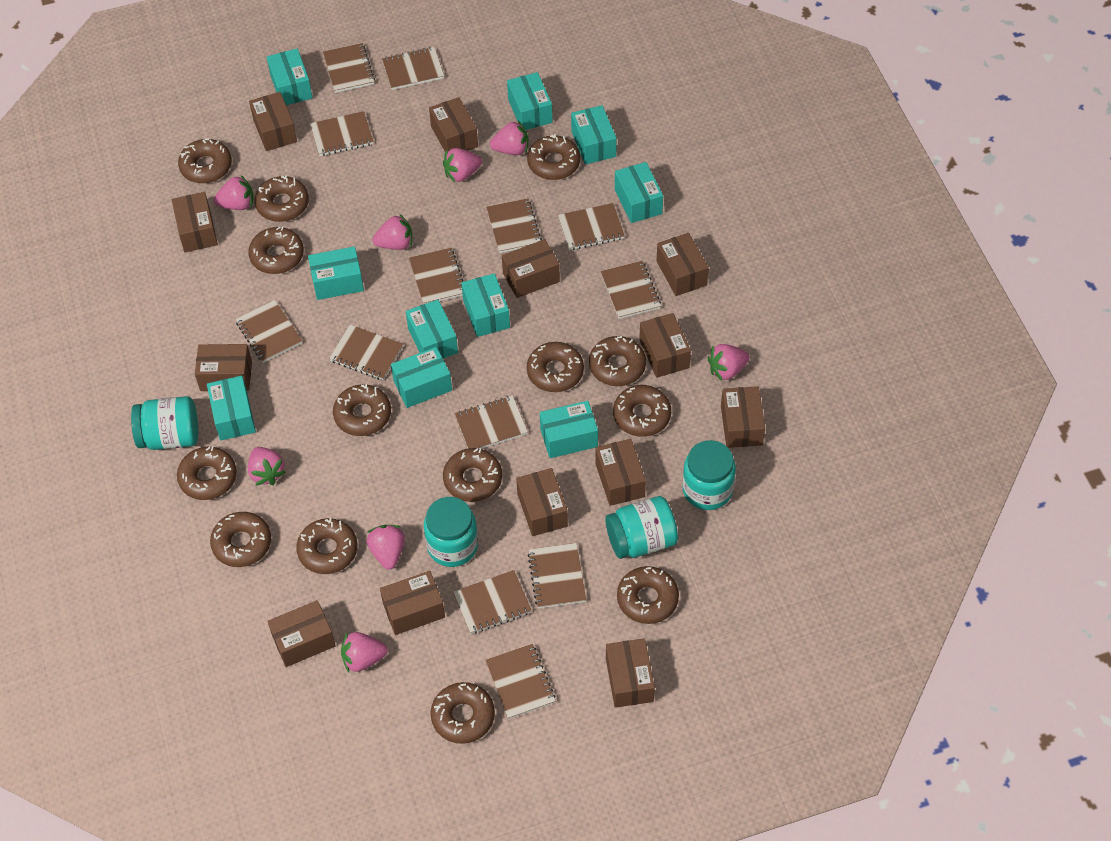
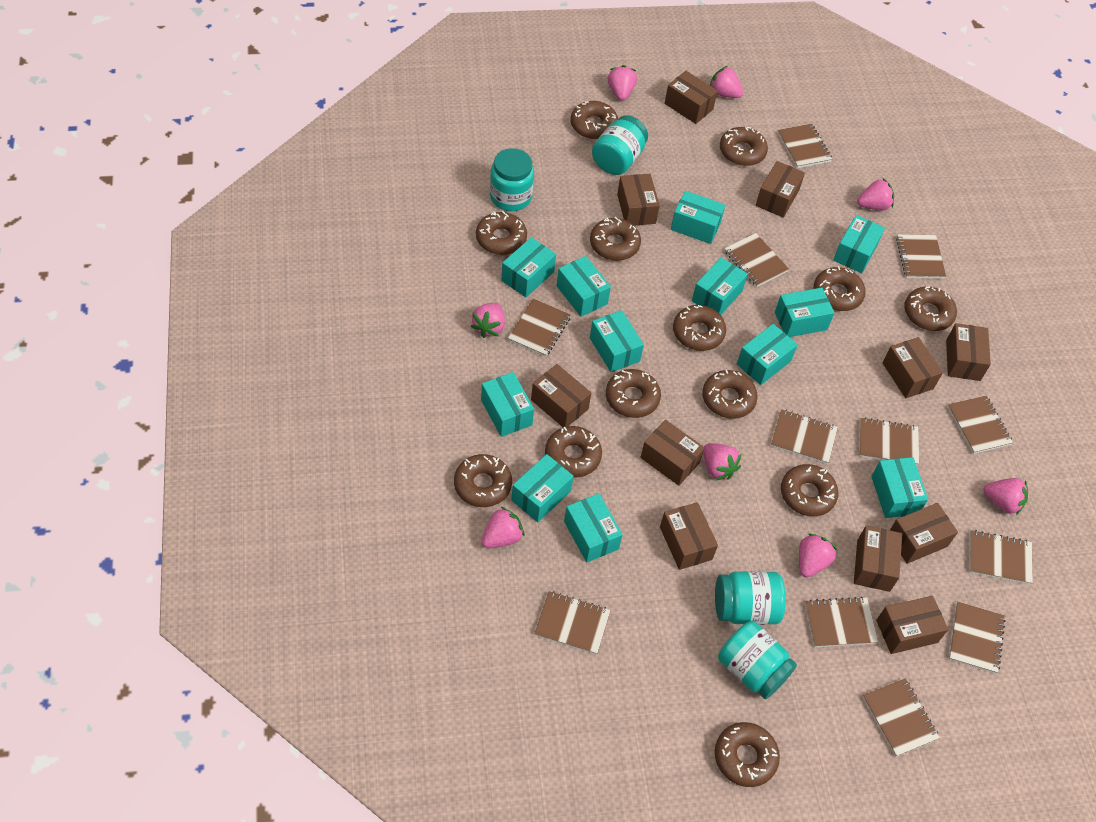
brown box: 13 -> 11
brown donut: 14 -> 13
brown notebook: 13 -> 12
turquoise box: 10 -> 12

